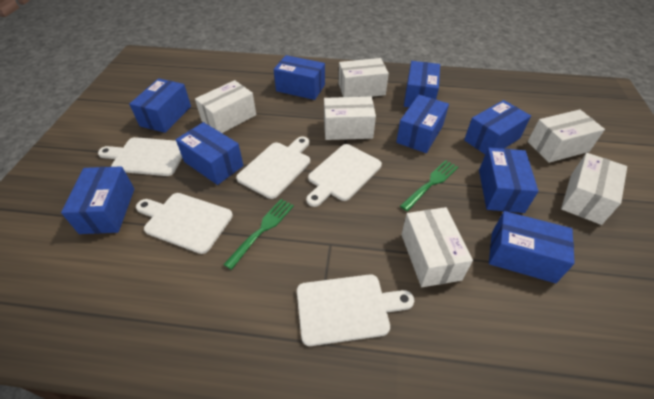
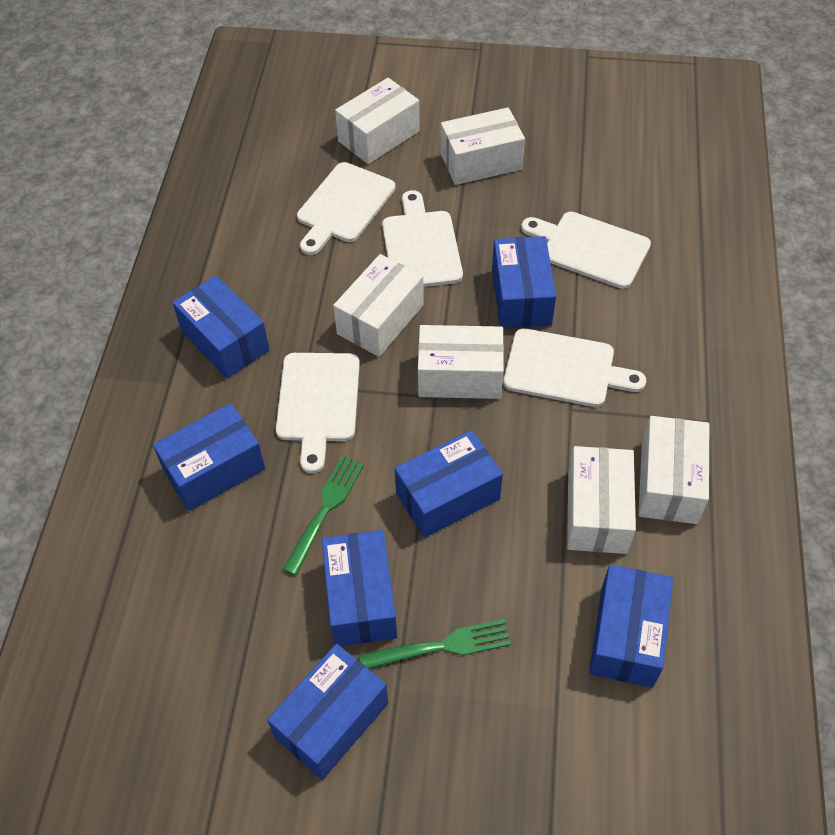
blue box: 9 -> 7

